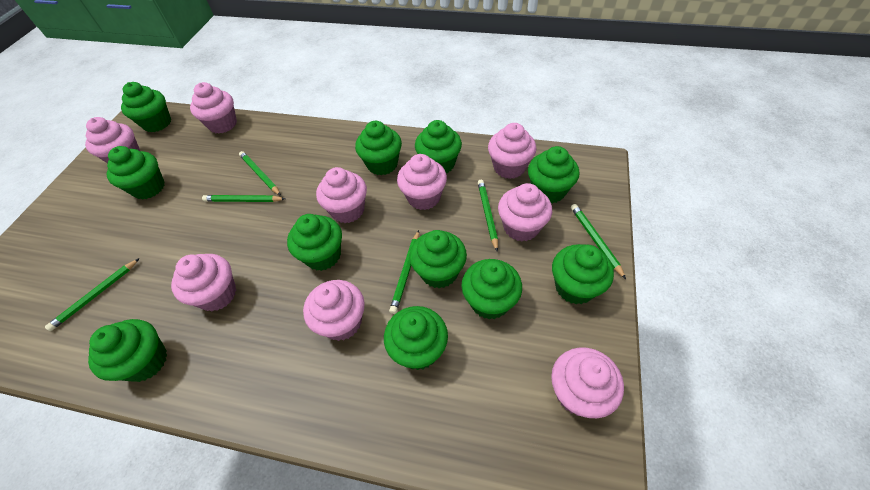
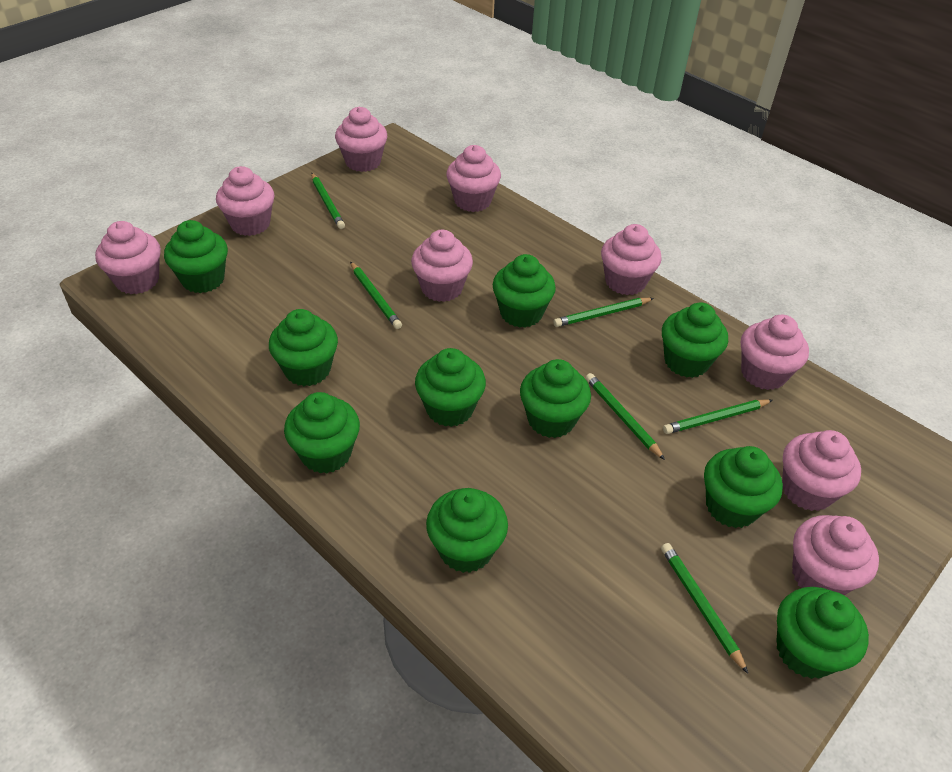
green cupcake: 11 -> 10

